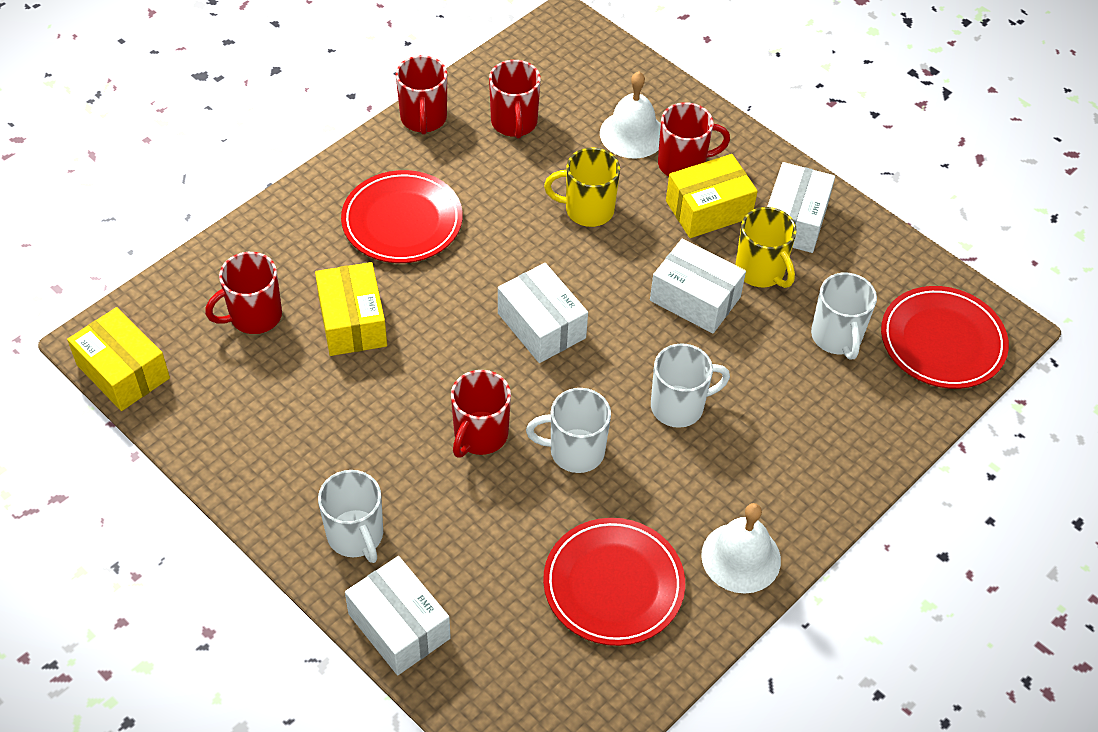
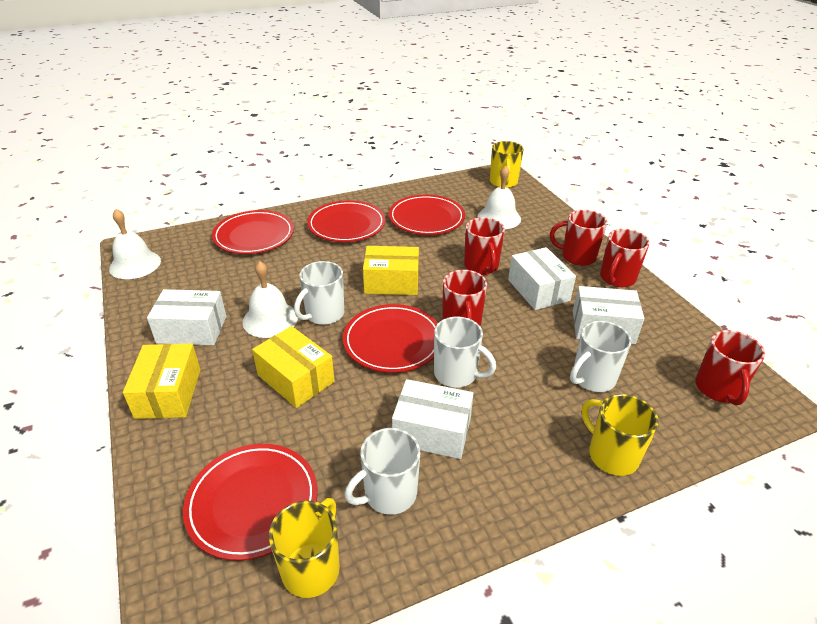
red plate: 3 -> 5
white bell: 2 -> 3
yellow mug: 2 -> 3

